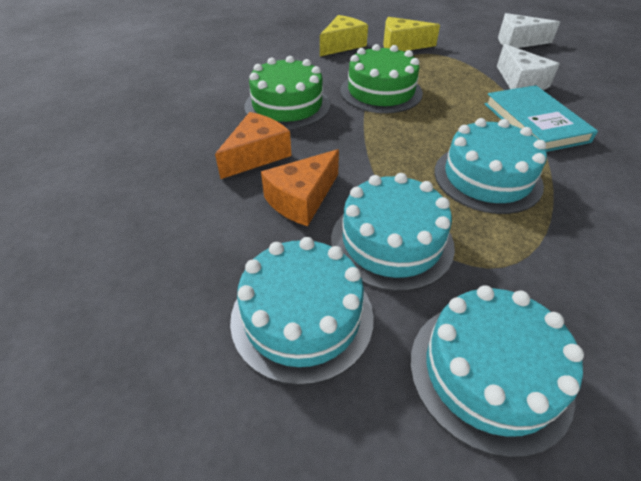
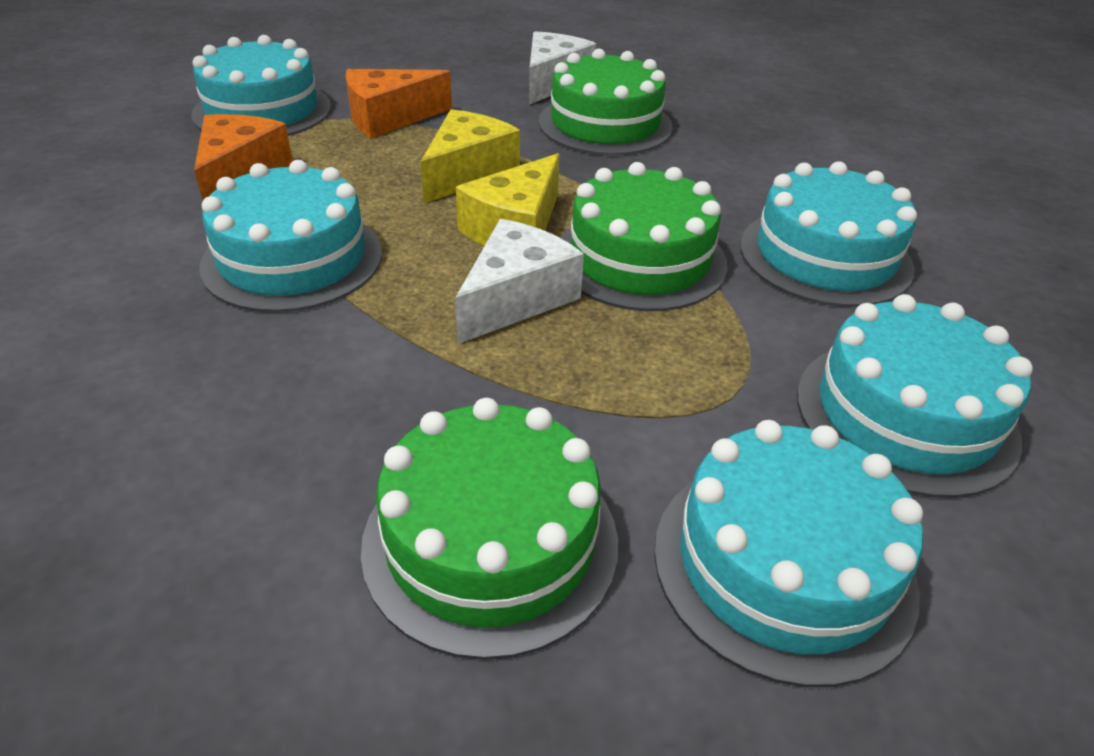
green cake: 2 -> 3
turquoise book: 1 -> 0
turquoise cake: 4 -> 5

